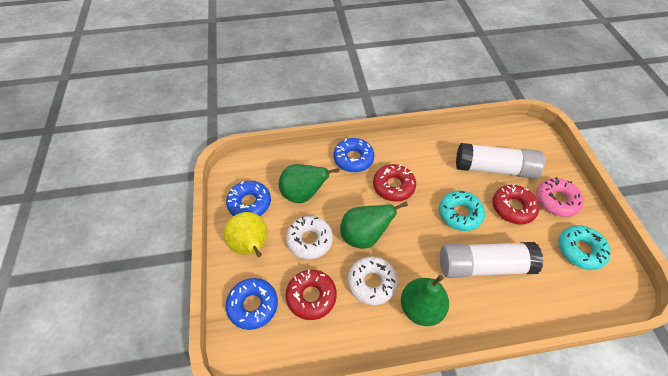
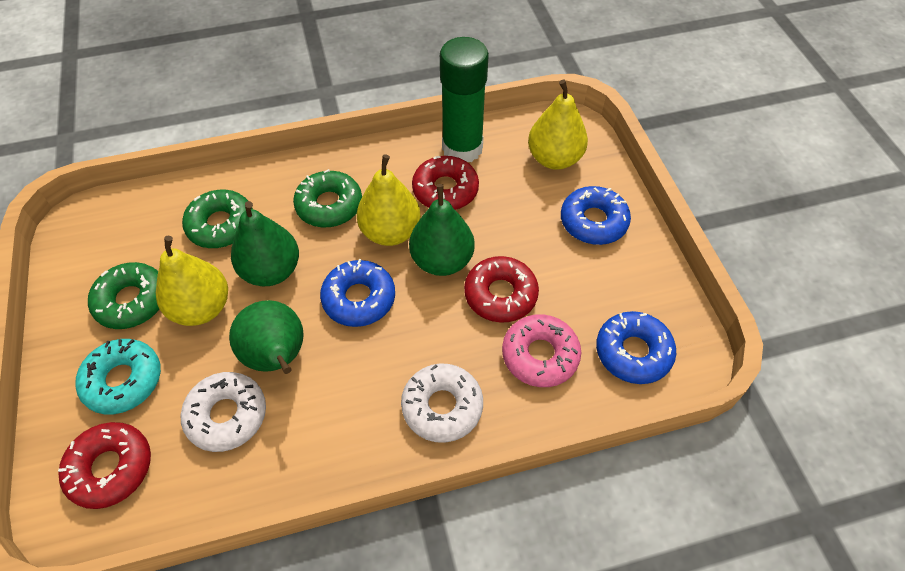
green donut: 0 -> 3
green glue stick: 0 -> 1
turquoise donut: 2 -> 1
white glue stick: 2 -> 0
yellow pear: 1 -> 3

